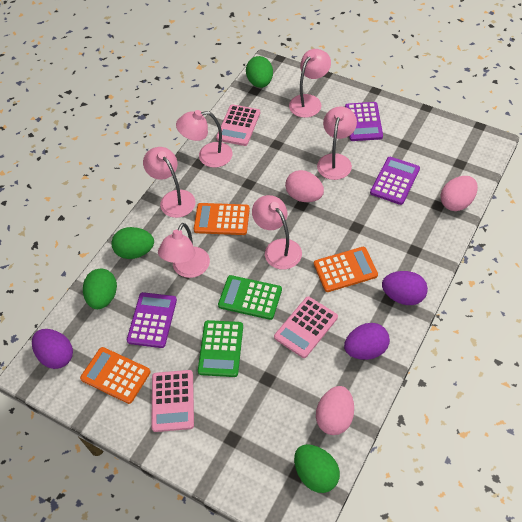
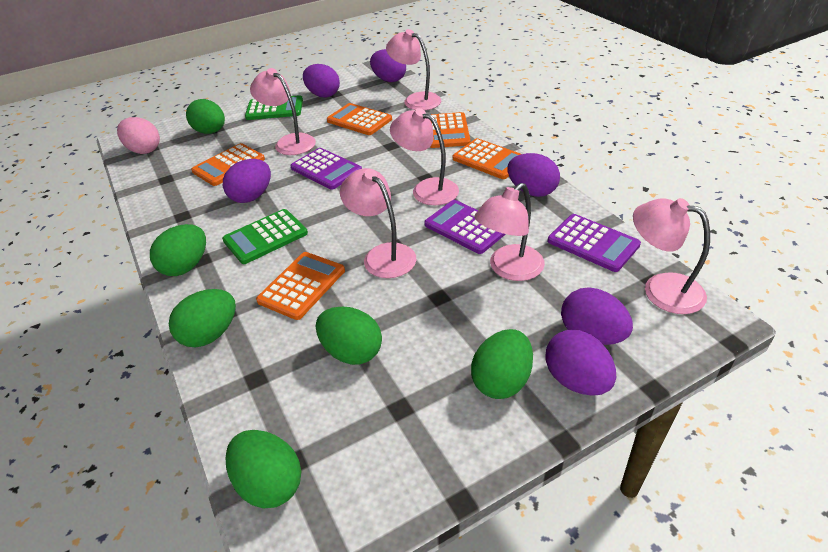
green egg: 4 -> 6
orange calculator: 3 -> 5
pink calculator: 3 -> 0
pink egg: 3 -> 1
purple egg: 3 -> 6

